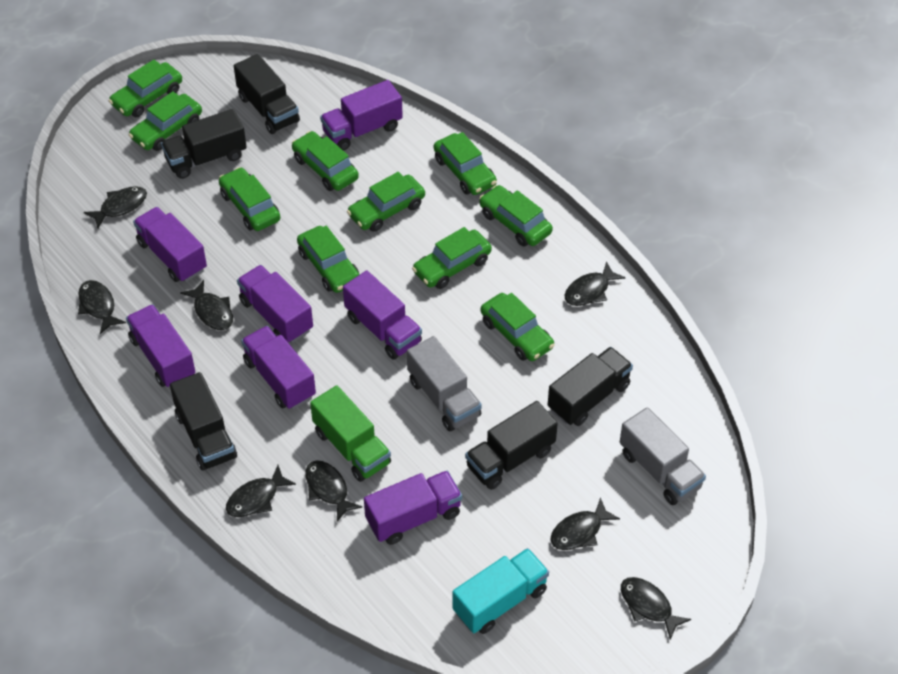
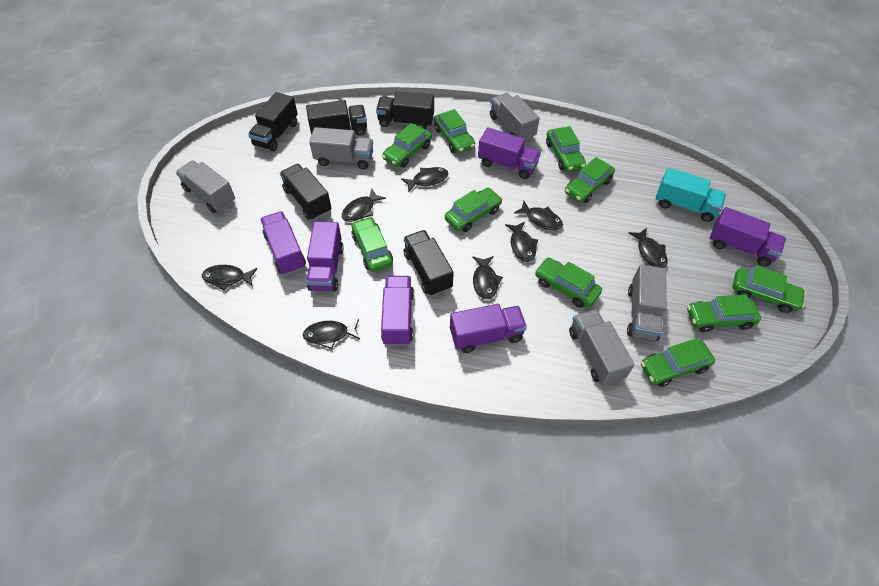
green truck: 1 -> 0
grey truck: 2 -> 5
purple truck: 7 -> 6

